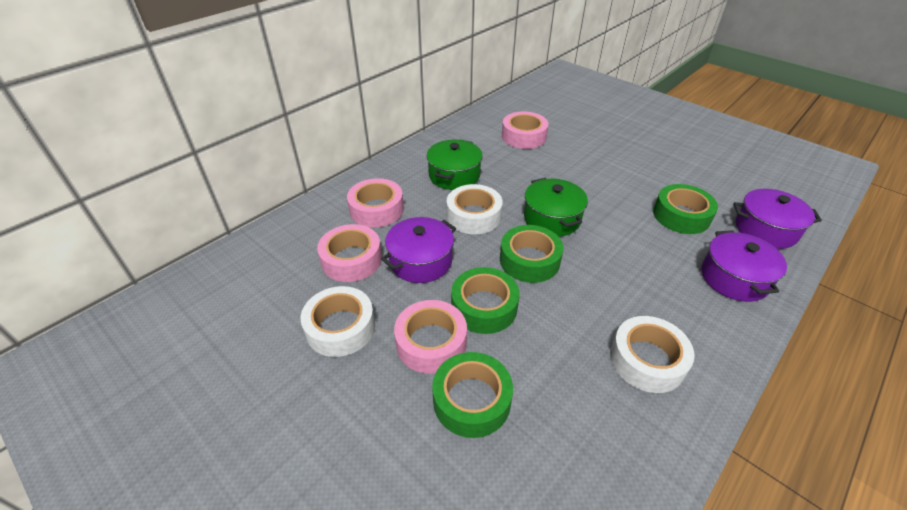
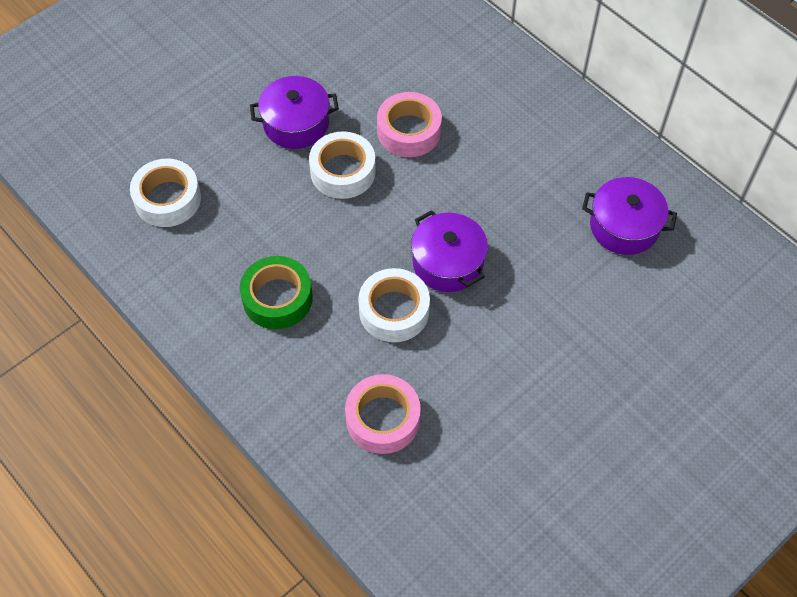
green pot: 2 -> 0
green tape: 4 -> 1
pink tape: 4 -> 2

